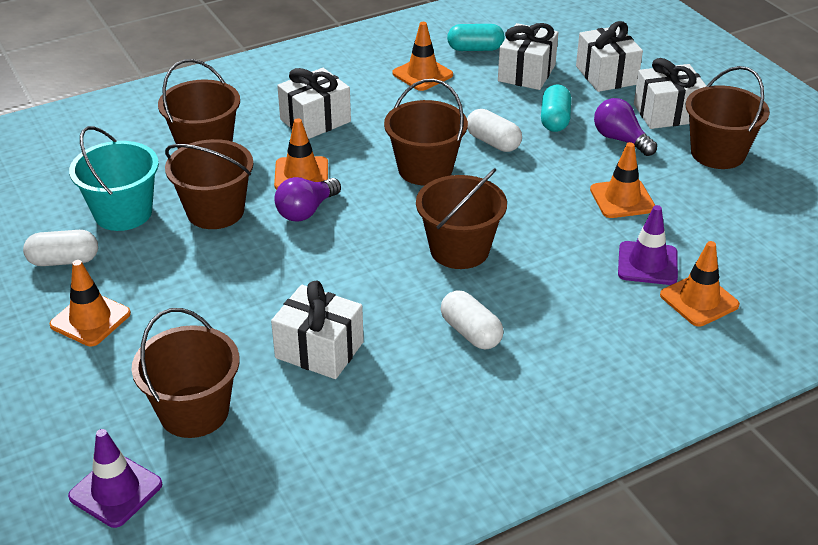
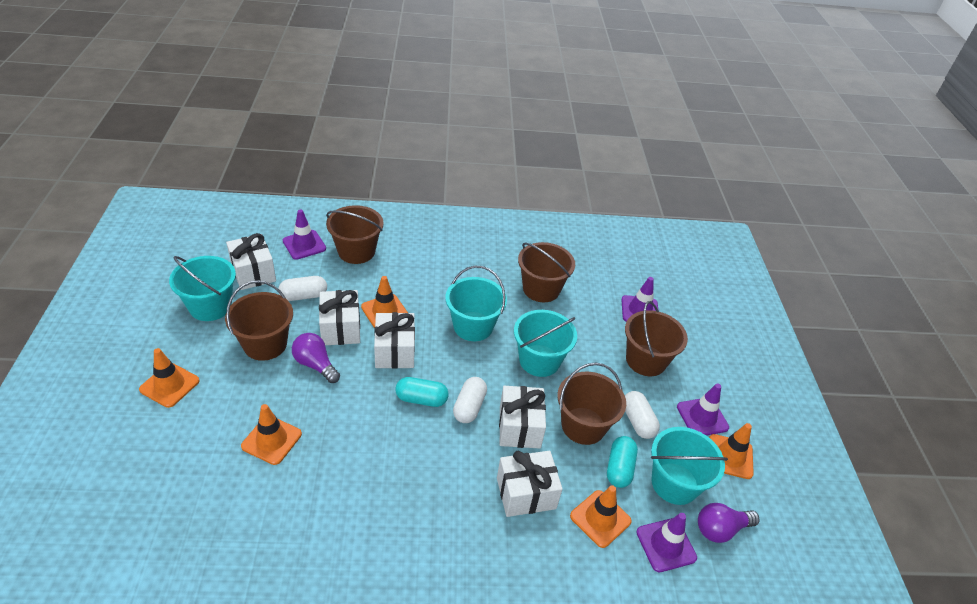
brown bucket: 6 -> 5
purple traffic cone: 2 -> 4
turquoise bucket: 1 -> 4

